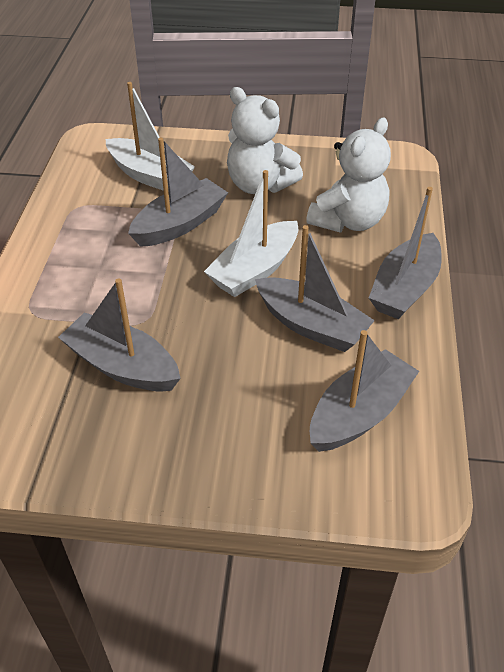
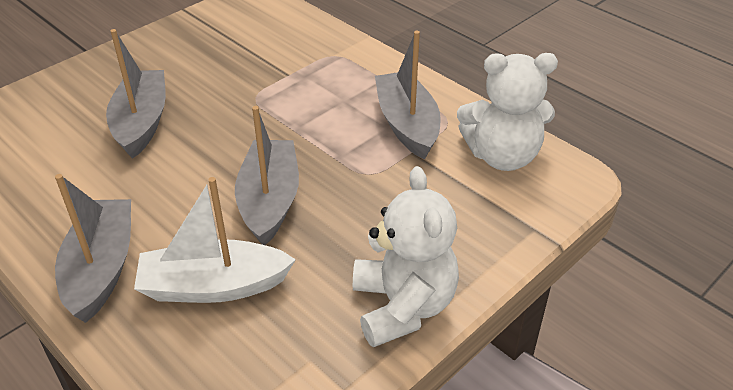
grey boat: 5 -> 4
white boat: 2 -> 1

